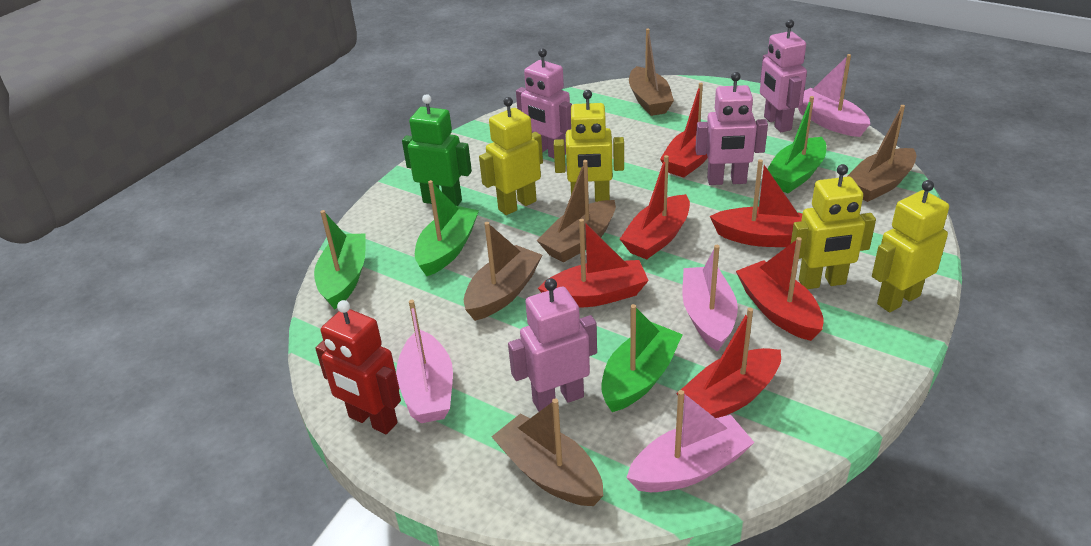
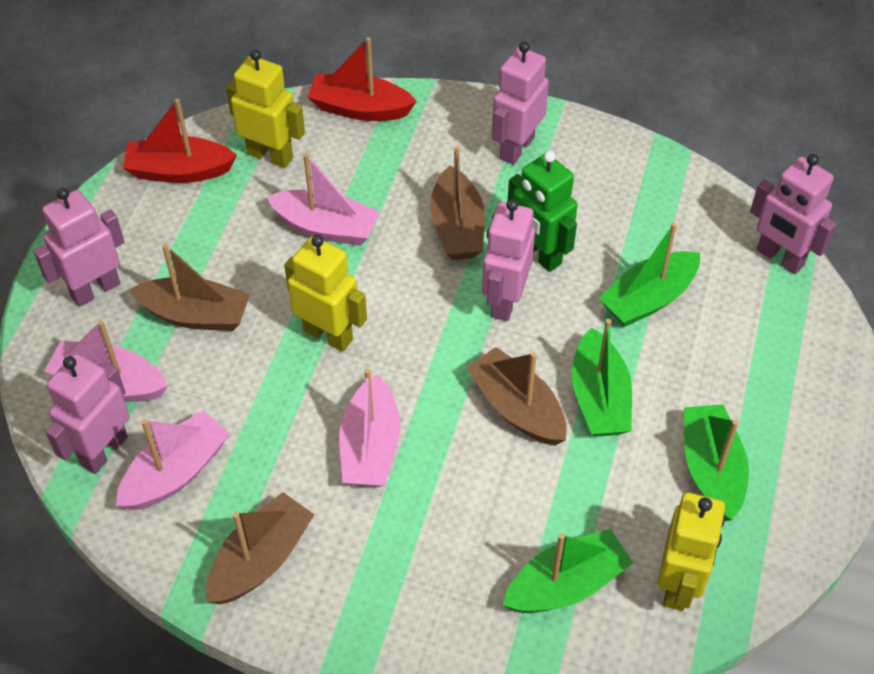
brown boat: 5 -> 4
pink robot: 4 -> 5
red boat: 6 -> 2
red robot: 1 -> 0
yellow robot: 4 -> 3

